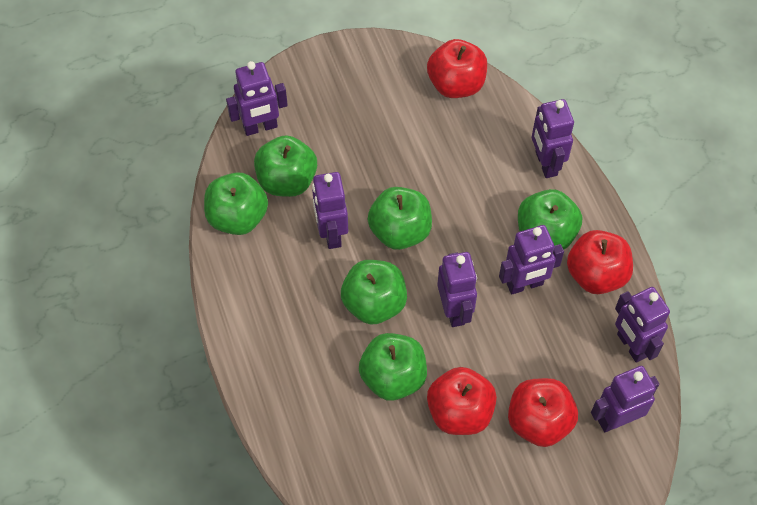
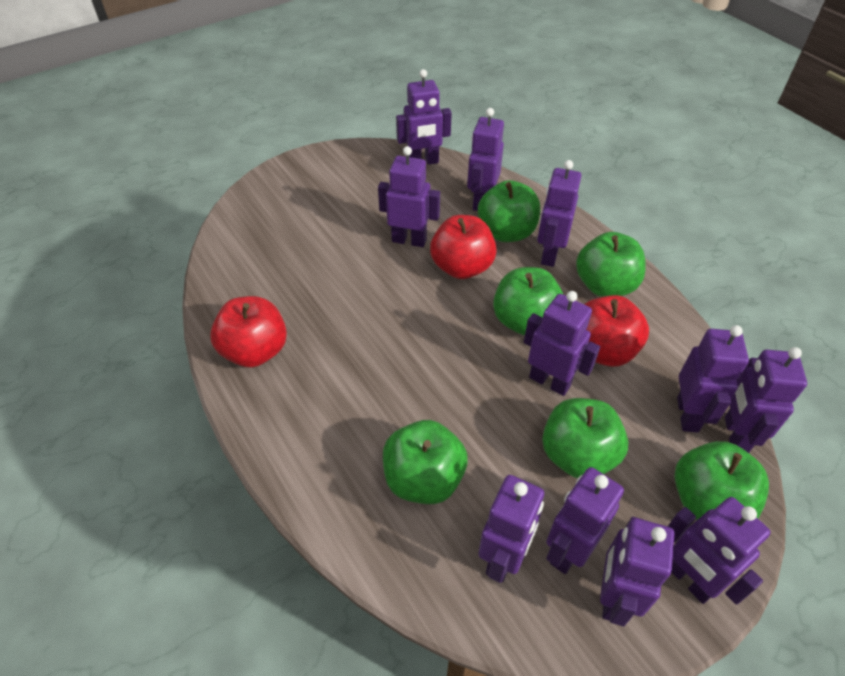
purple robot: 7 -> 11
red apple: 4 -> 3

